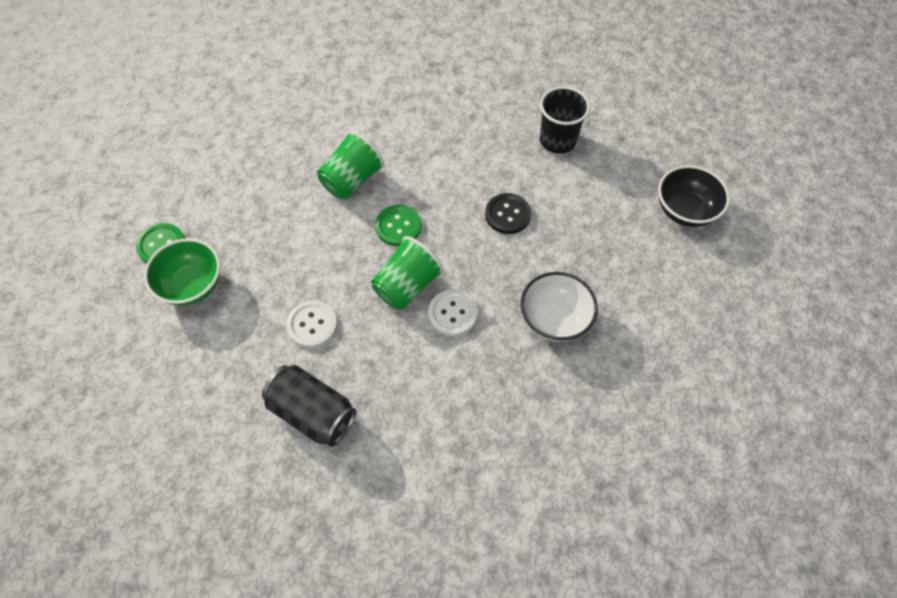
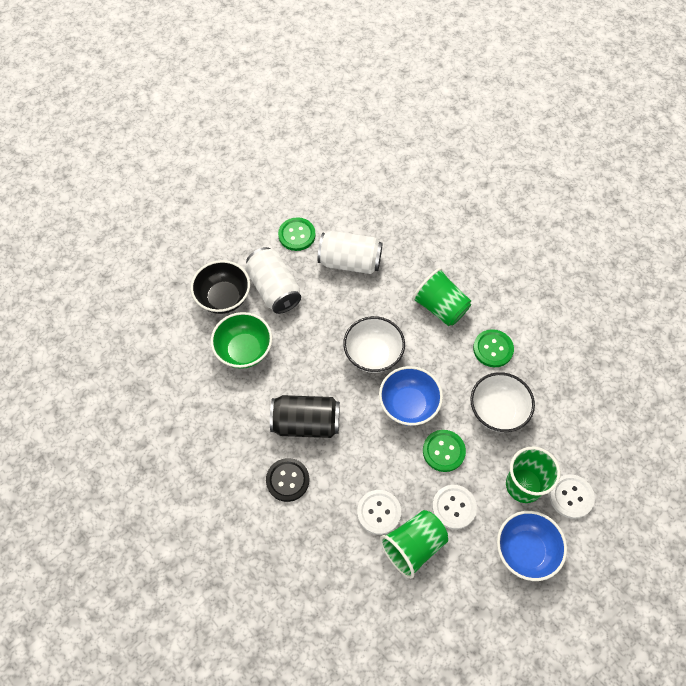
black cup: 1 -> 0
blue bowl: 0 -> 2
green button: 2 -> 3
green cup: 2 -> 3
white bowl: 1 -> 2
white button: 2 -> 3
white can: 0 -> 2

